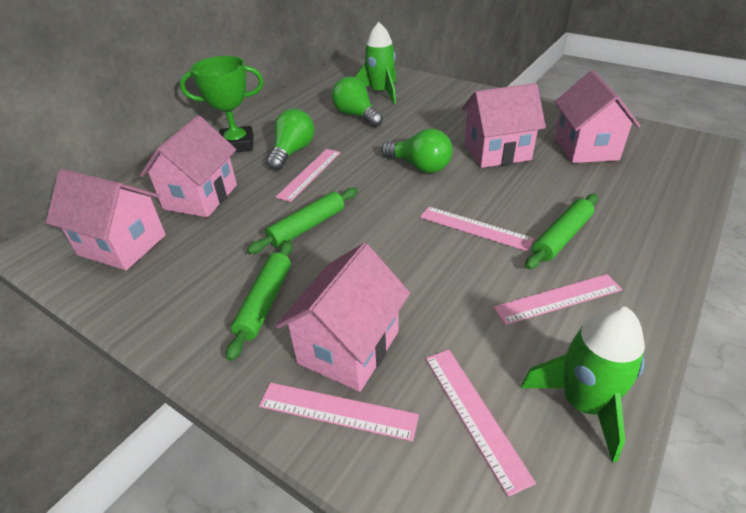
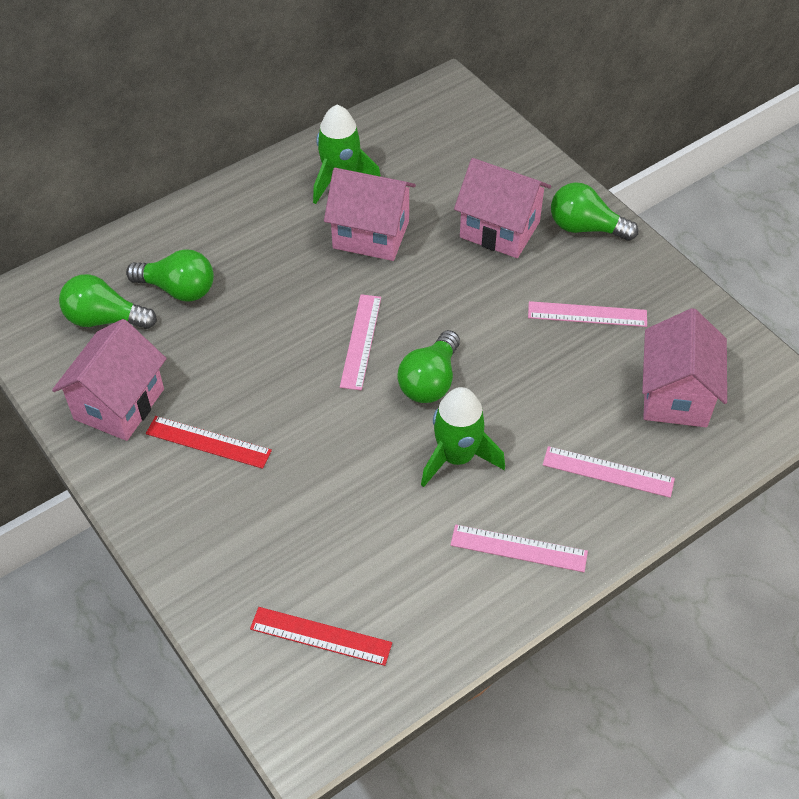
green light bulb: 3 -> 4
green rolling pin: 3 -> 0
green trophy: 1 -> 0
pink house: 5 -> 4
pink ruler: 5 -> 4
red ruler: 0 -> 2

